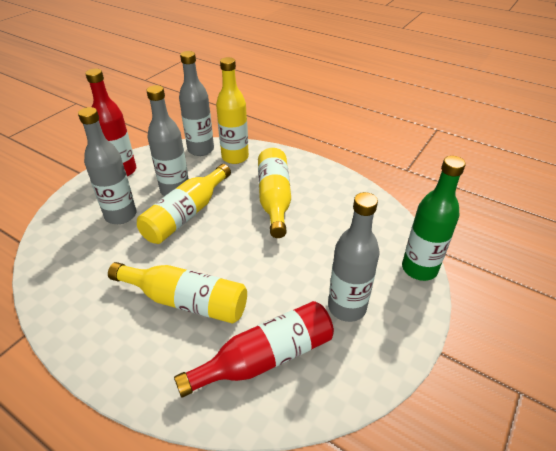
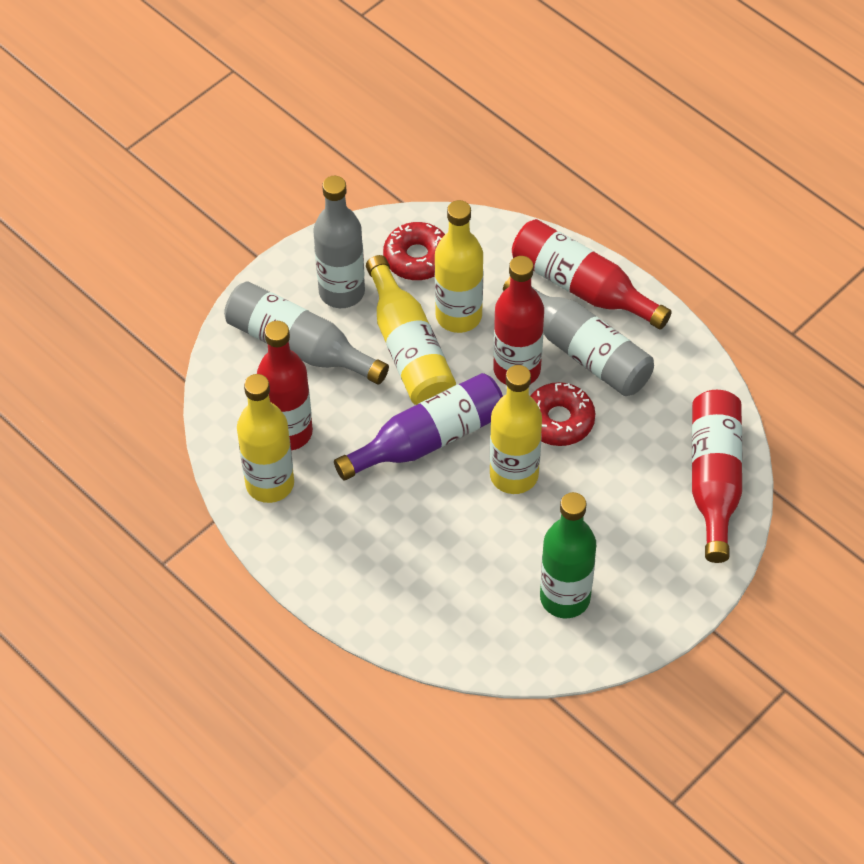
grey bottle: 4 -> 3
purple bottle: 0 -> 1
red bottle: 2 -> 4
red donut: 0 -> 2

